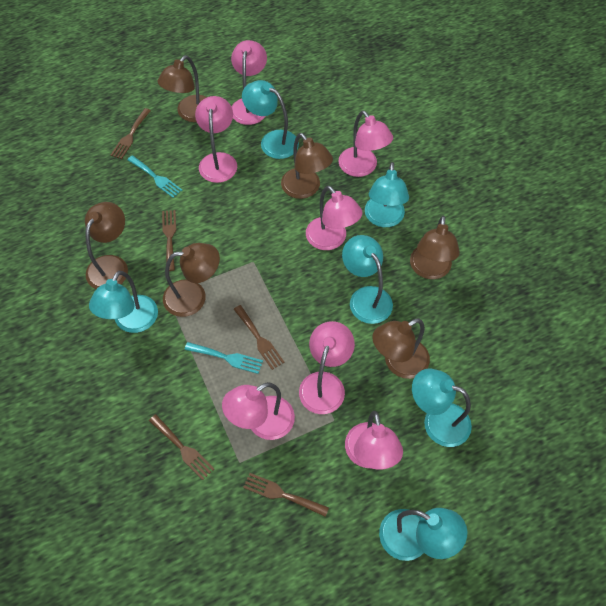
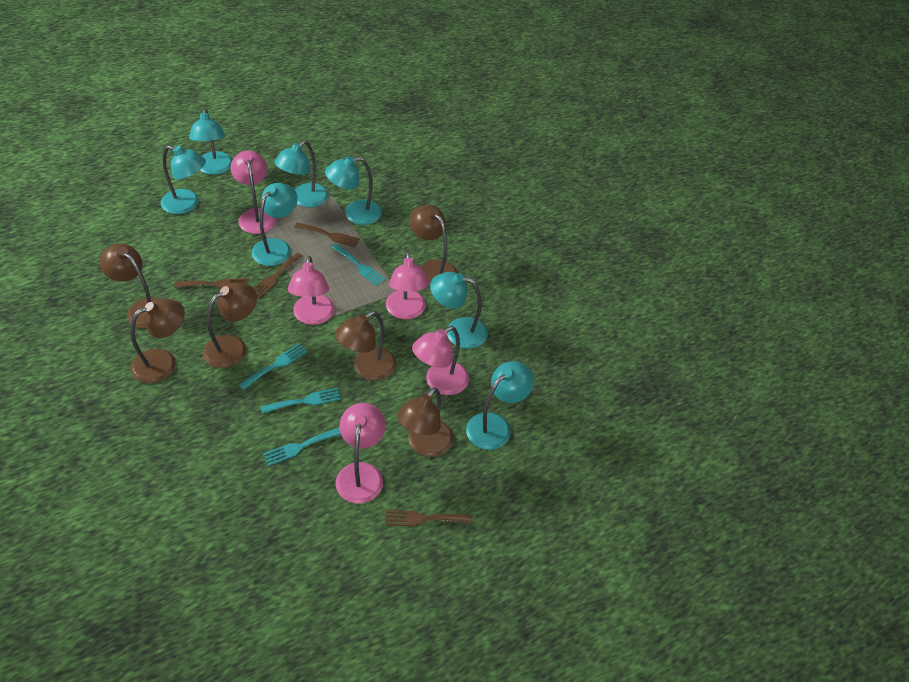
brown fork: 5 -> 4
pink lamp: 7 -> 5
turquoise fork: 2 -> 4
turquoise lamp: 6 -> 7

